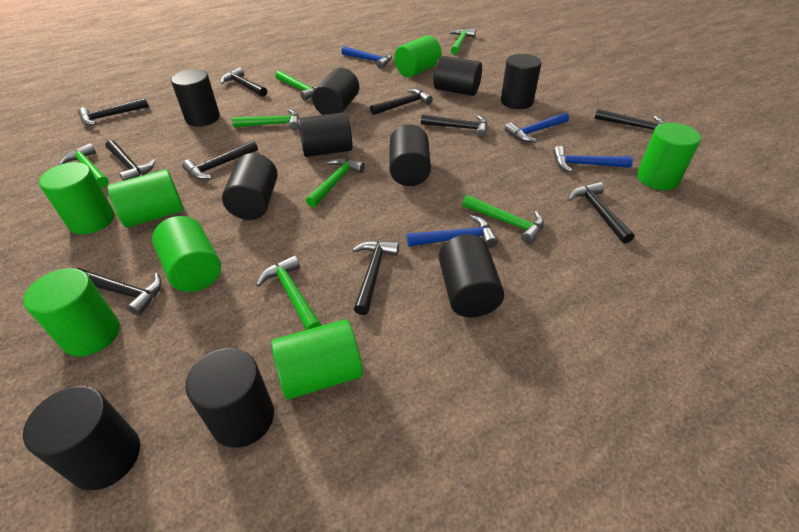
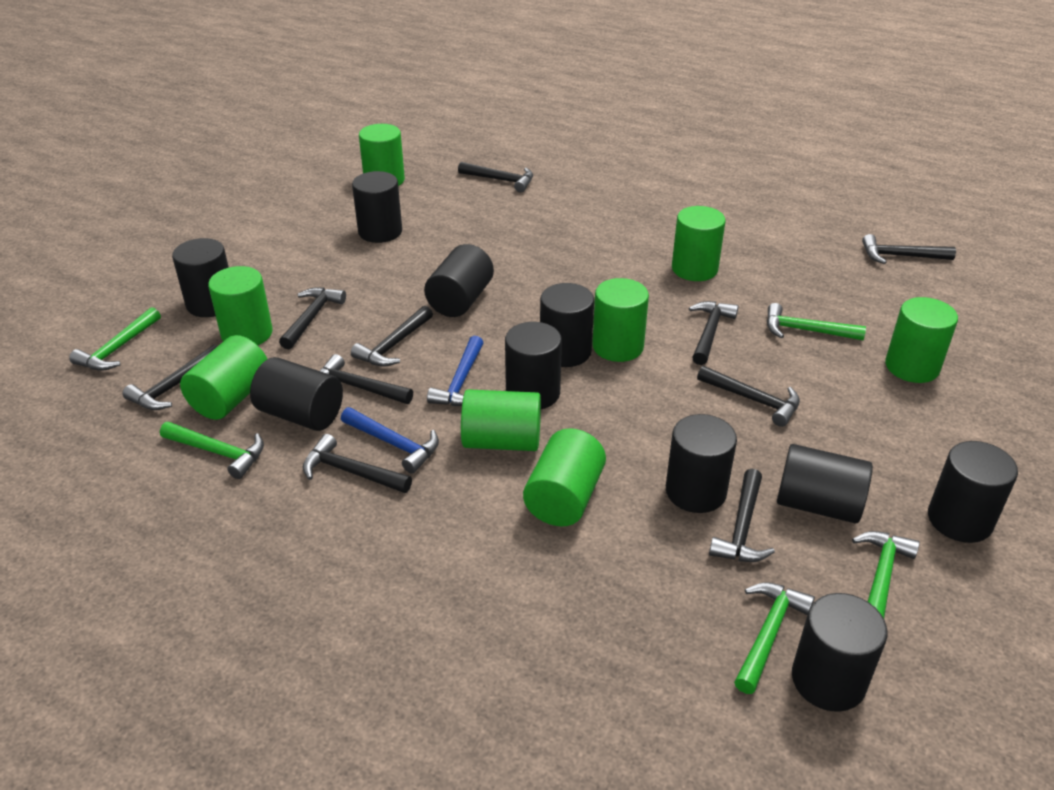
blue hammer: 4 -> 2
green cylinder: 7 -> 8
green hammer: 7 -> 5

